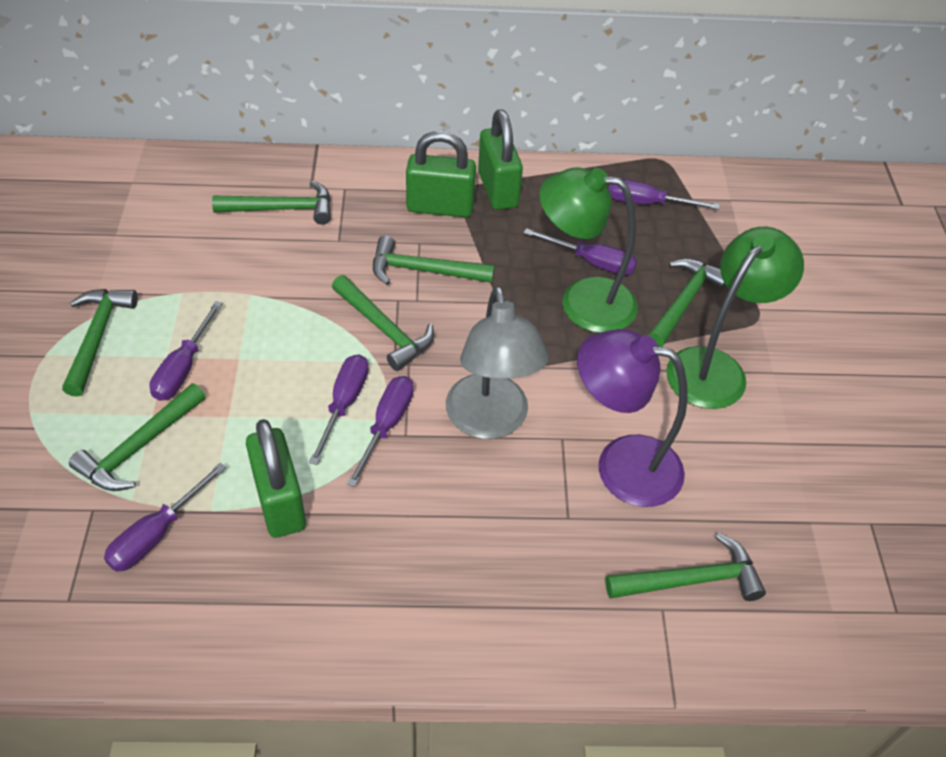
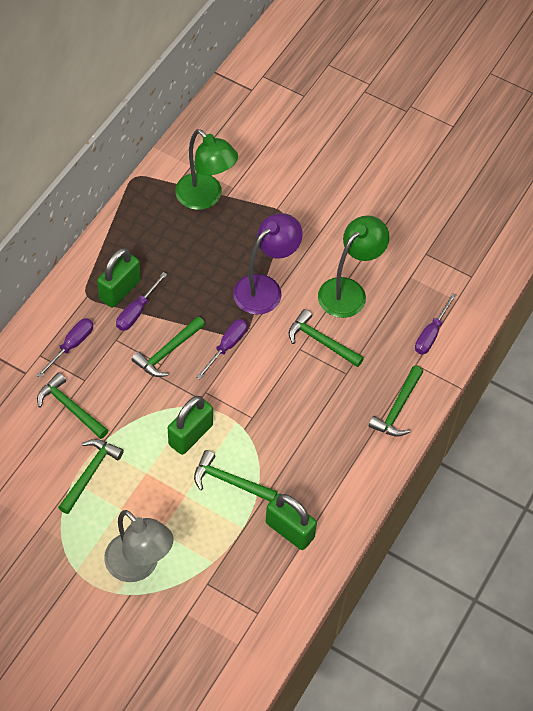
green hammer: 7 -> 6
purple screwdriver: 6 -> 4

